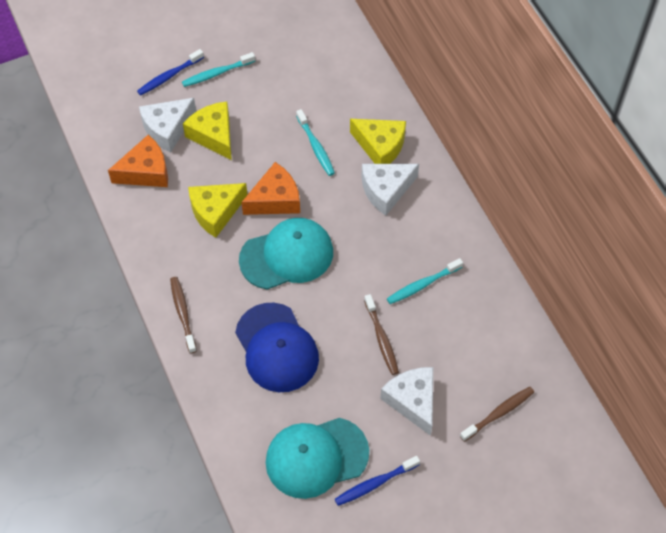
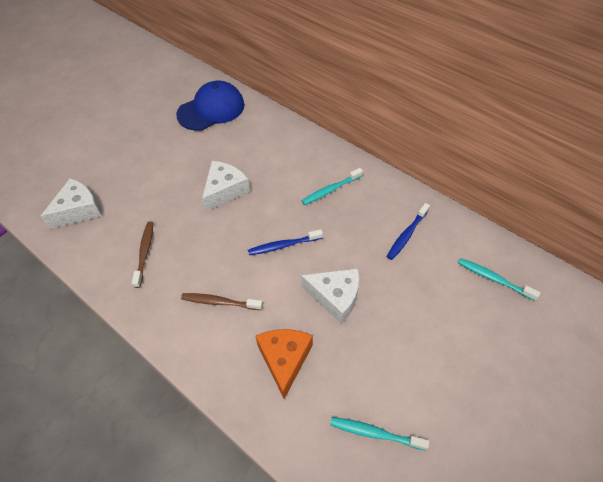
brown toothbrush: 3 -> 2
orange cheese: 2 -> 1
turquoise cap: 2 -> 0
yellow cheese: 3 -> 0

